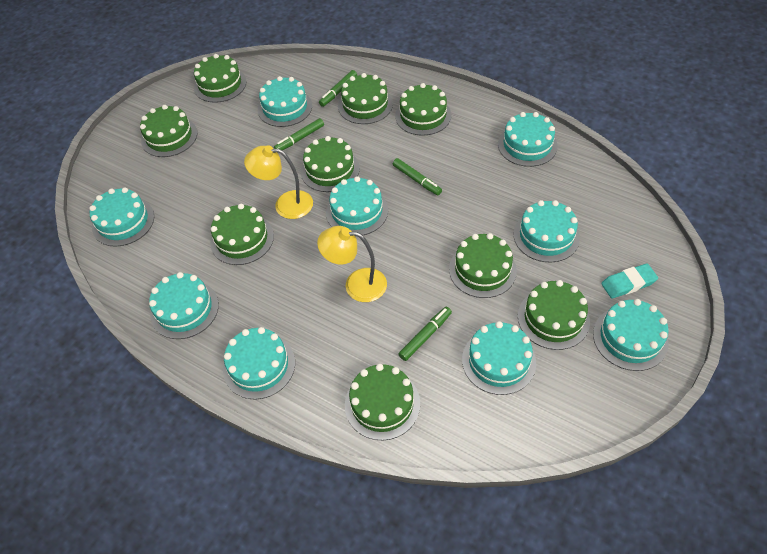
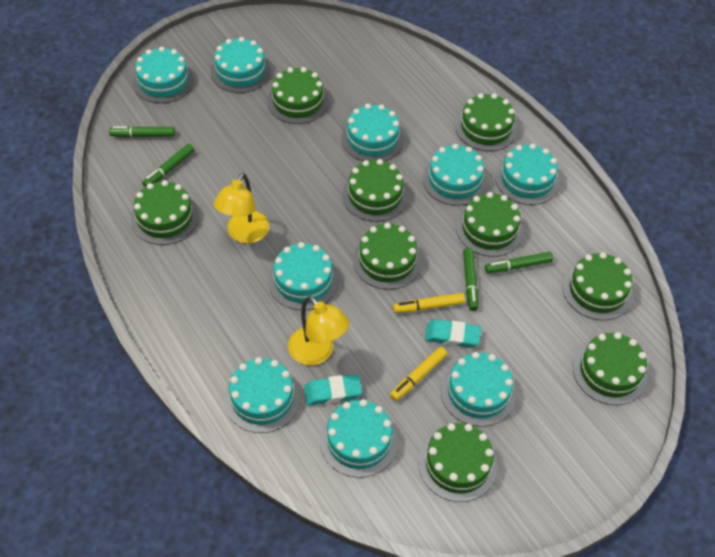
turquoise eraser: 1 -> 2
yellow marker: 0 -> 2

